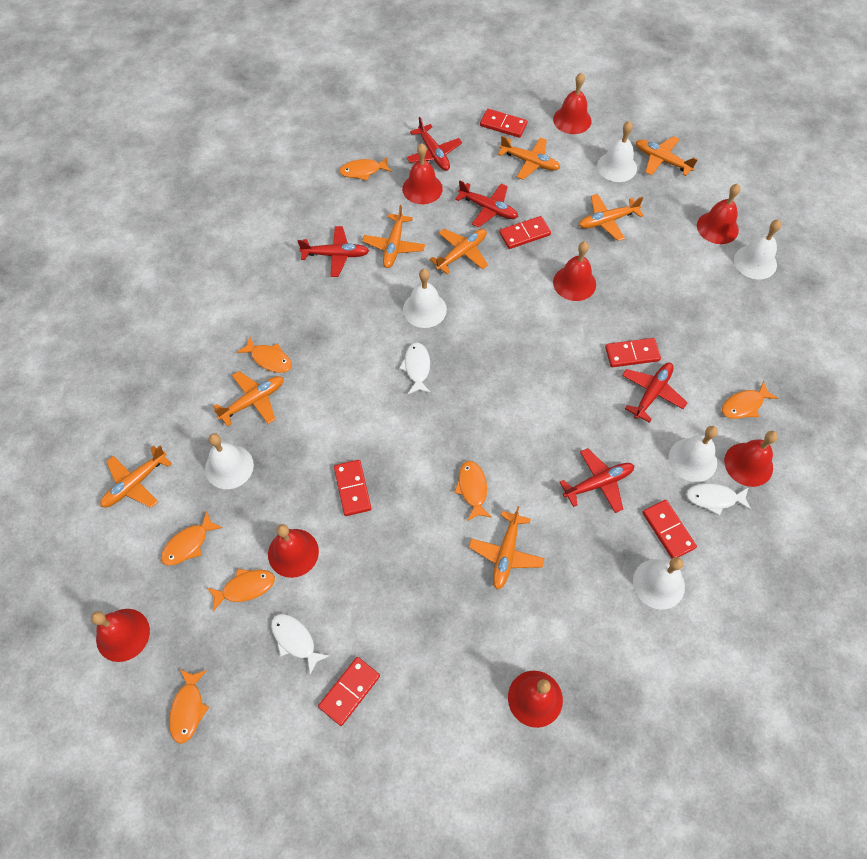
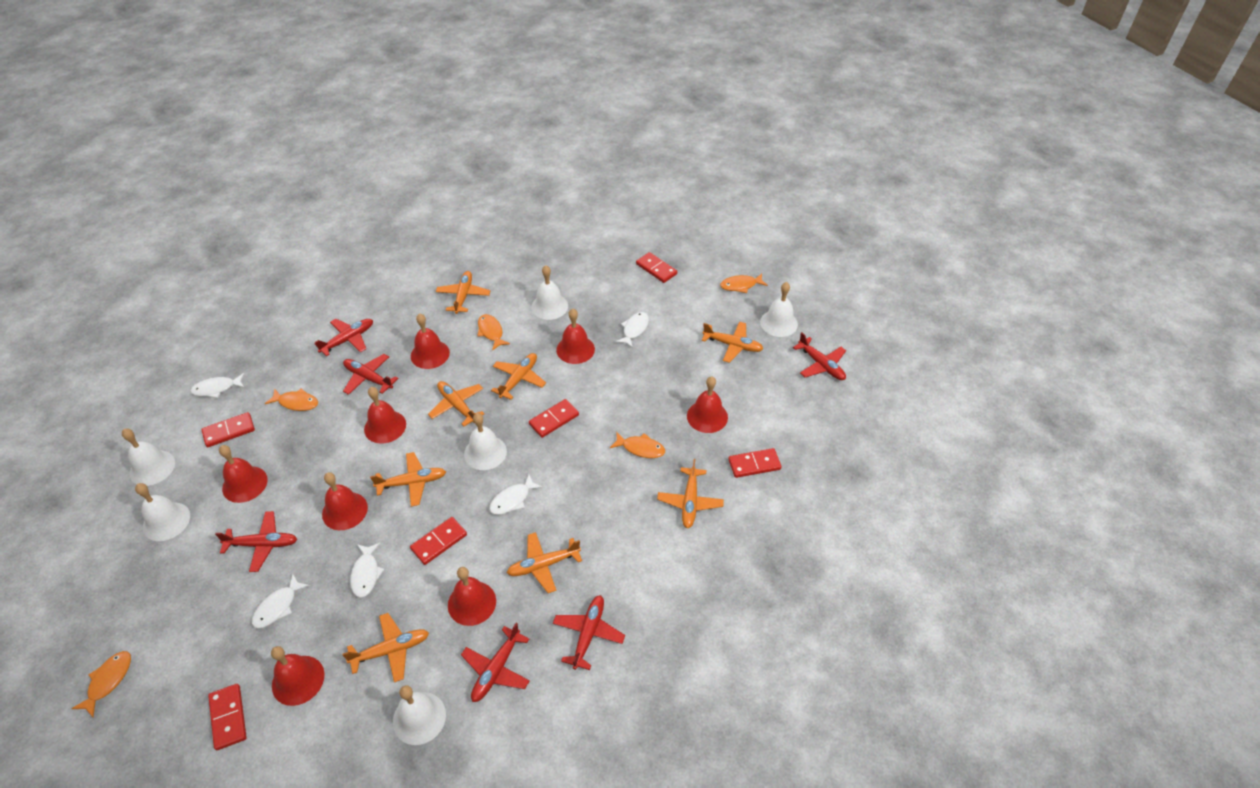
orange fish: 7 -> 5
red plane: 5 -> 6
white fish: 3 -> 5

